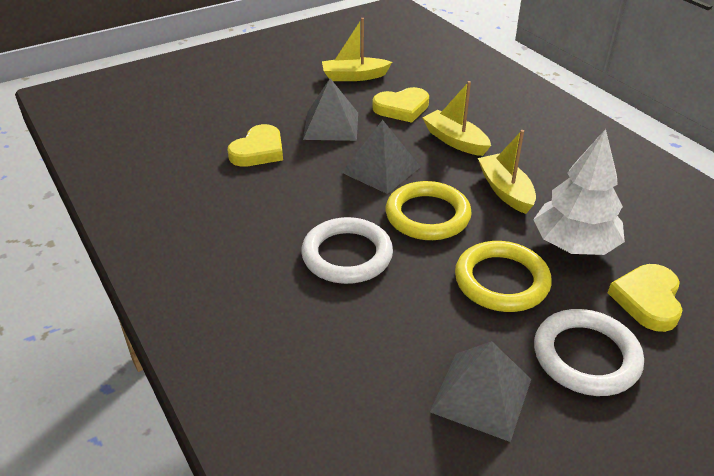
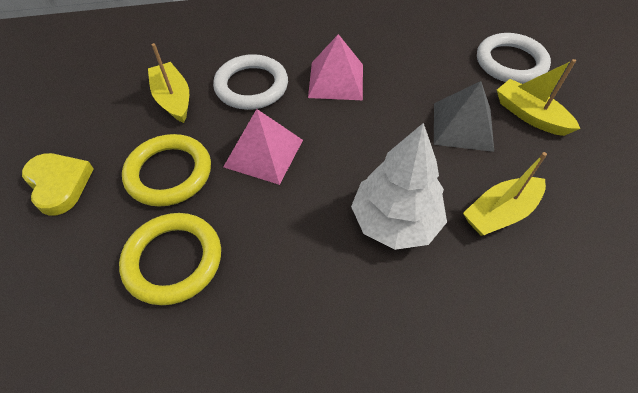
grey pyramid: 3 -> 1
pink pyramid: 0 -> 2
yellow heart: 3 -> 1

